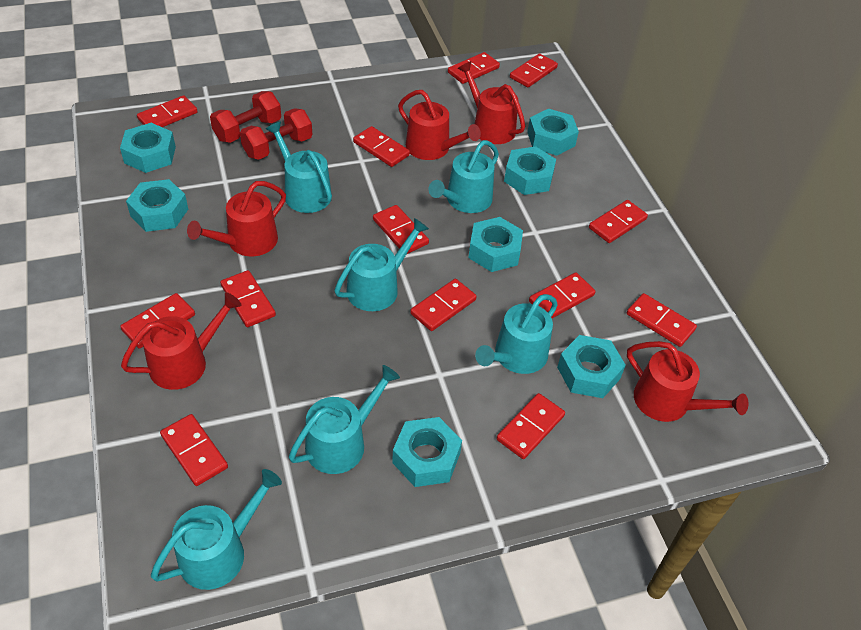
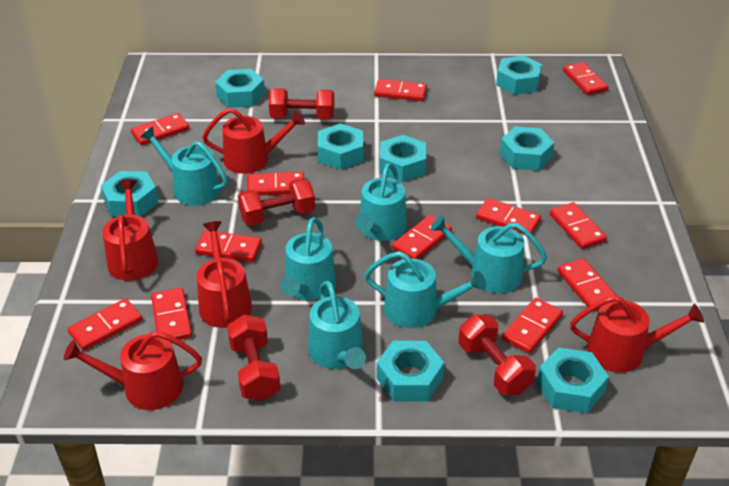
red domino: 13 -> 12
red dumbbell: 2 -> 4
turquoise nut: 7 -> 8

